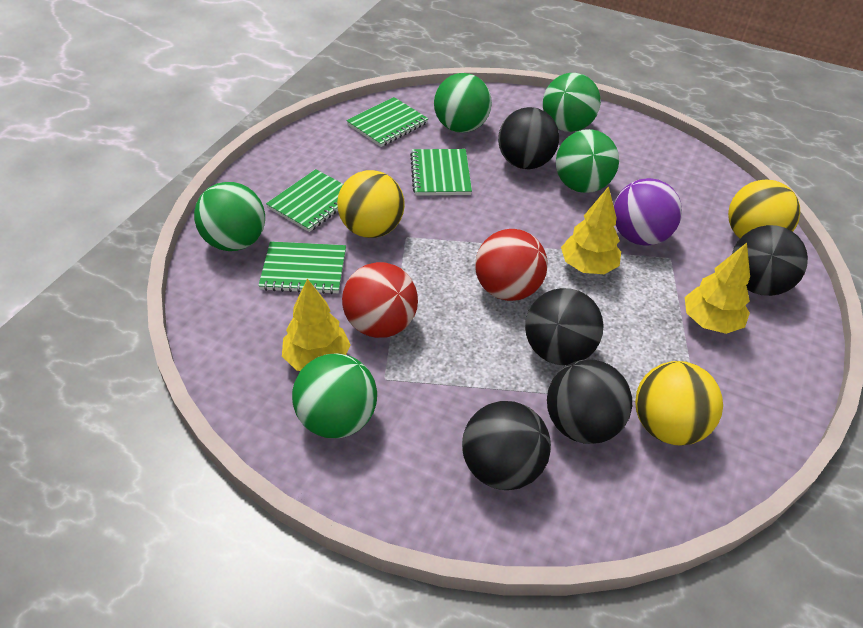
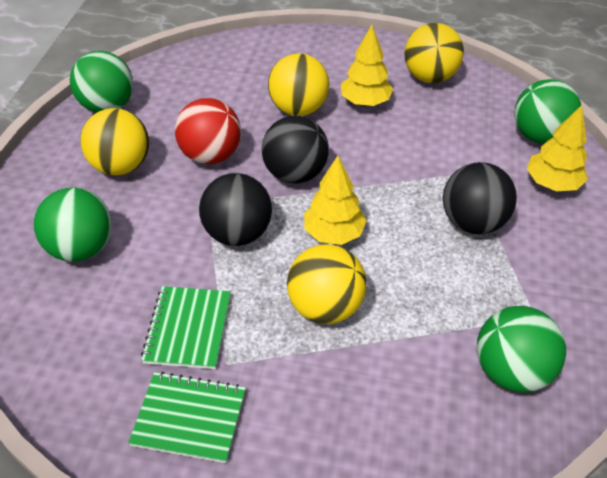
black ball: 5 -> 3
green ball: 5 -> 4
green notebook: 4 -> 2
purple ball: 1 -> 0
red ball: 2 -> 1
yellow ball: 3 -> 4

